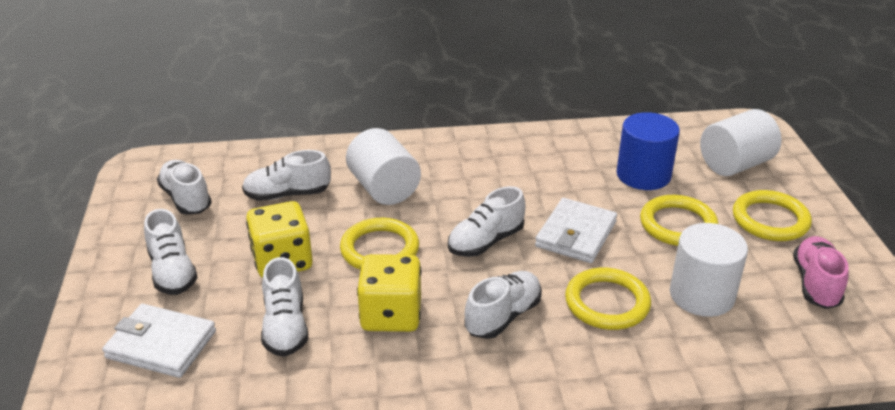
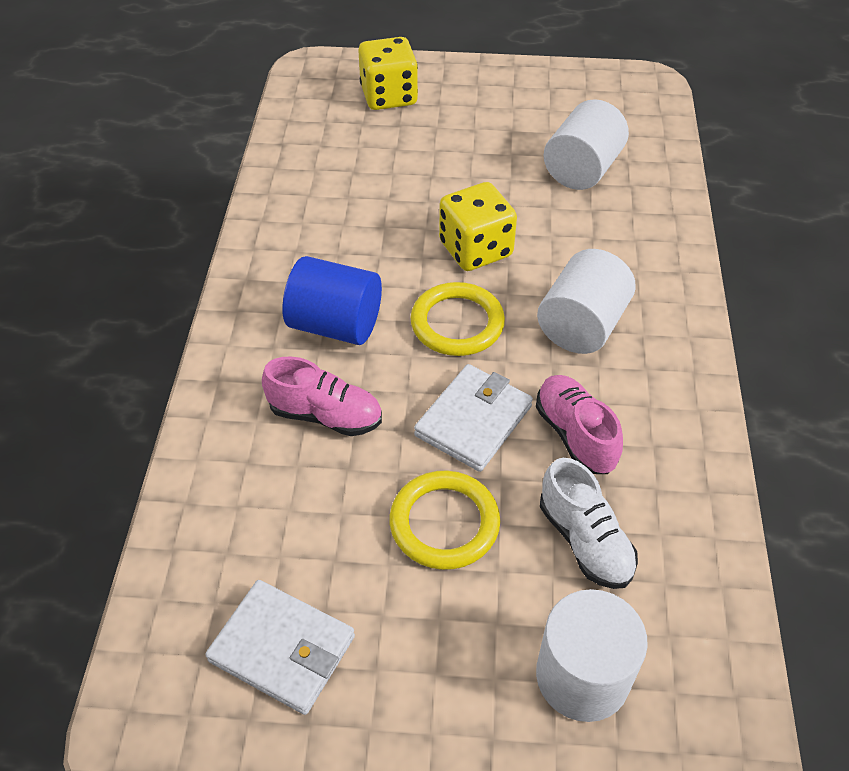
pink shoe: 1 -> 2
white shoe: 6 -> 1
yellow ring: 4 -> 2

